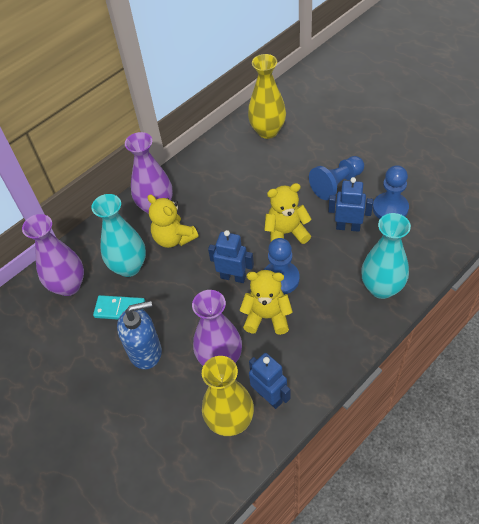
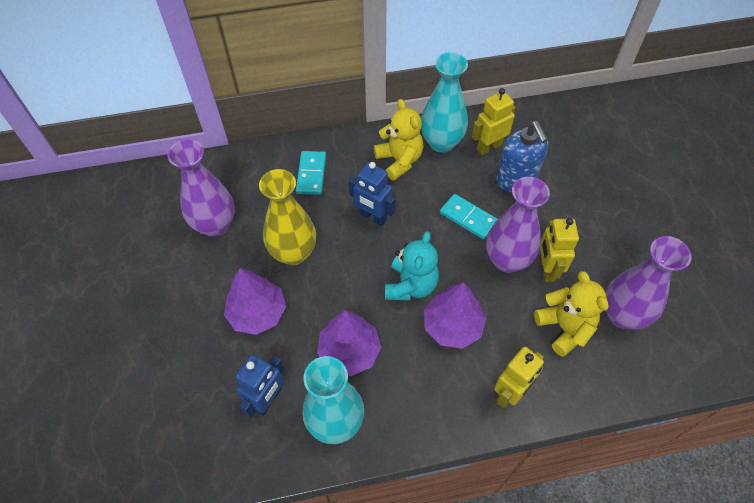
blue pawn: 3 -> 0
blue robot: 3 -> 2
purple tree: 0 -> 3
turquoise domino: 1 -> 2
turquoise teddy bear: 0 -> 1
yellow robot: 0 -> 3
yellow teddy bear: 3 -> 2
yellow vase: 2 -> 1

